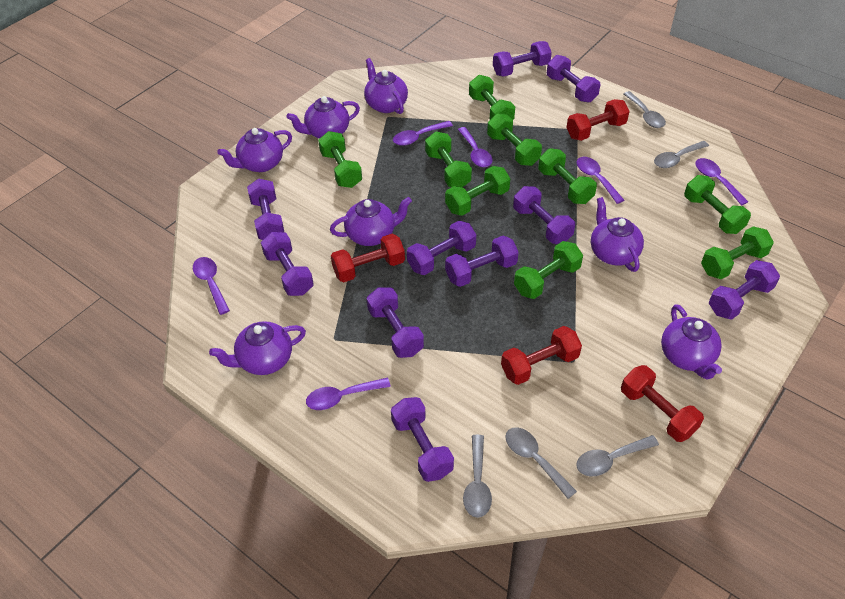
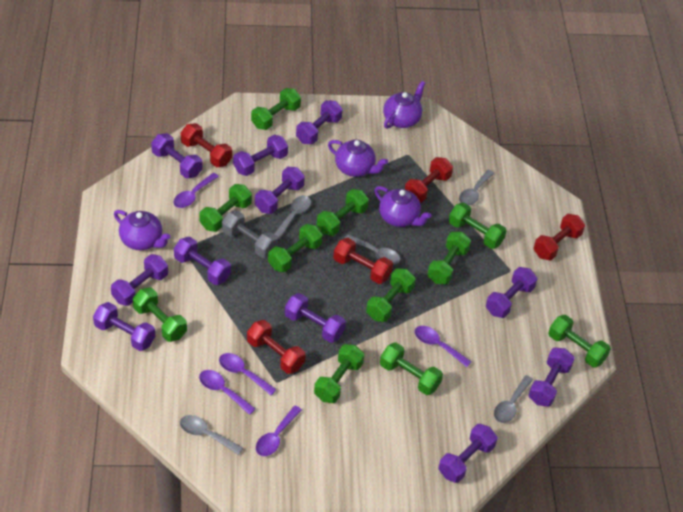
green dumbbell: 9 -> 11
grey dumbbell: 0 -> 1
purple dumbbell: 10 -> 11
purple spoon: 6 -> 5
purple teapot: 7 -> 4
red dumbbell: 4 -> 5

